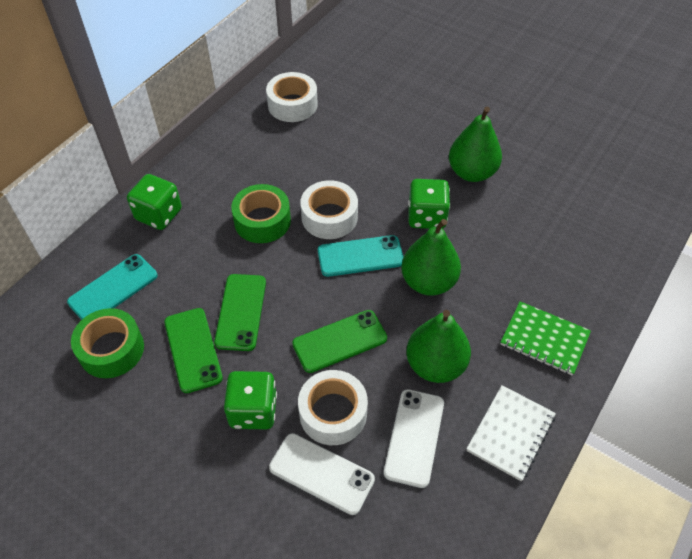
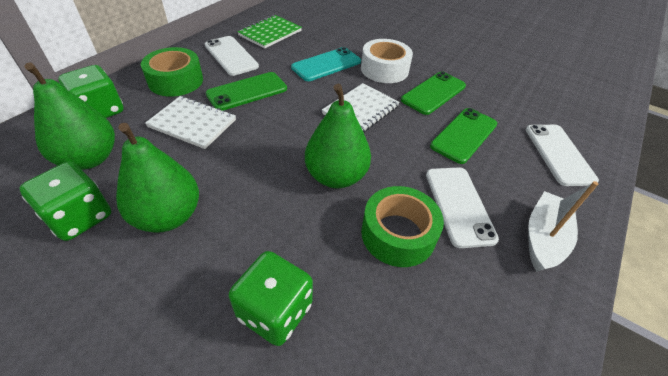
turquoise phone: 2 -> 1
white boat: 0 -> 1
white notebook: 1 -> 2
white phone: 2 -> 3
white tape: 3 -> 1

